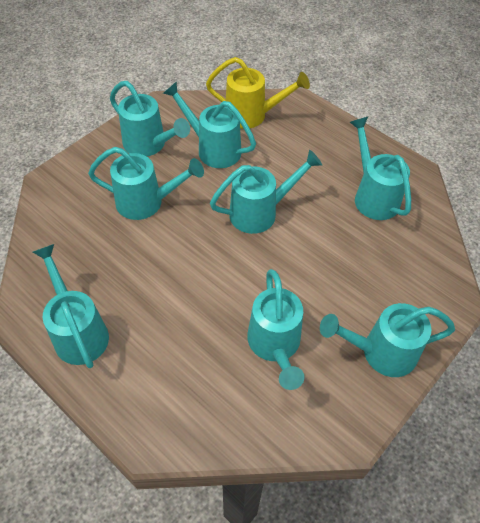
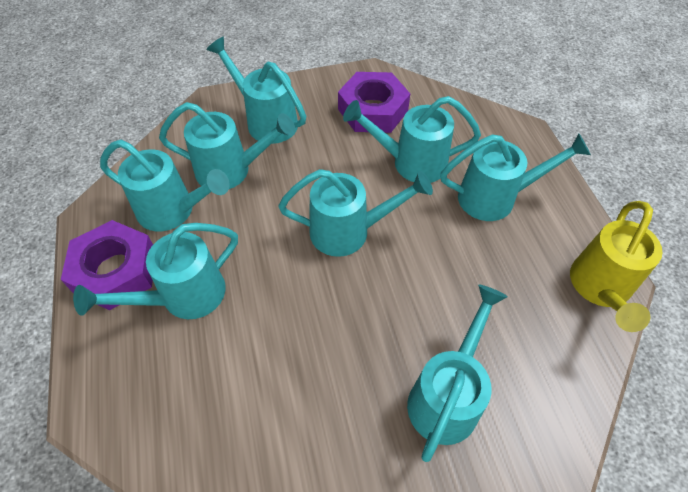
purple nut: 0 -> 2

